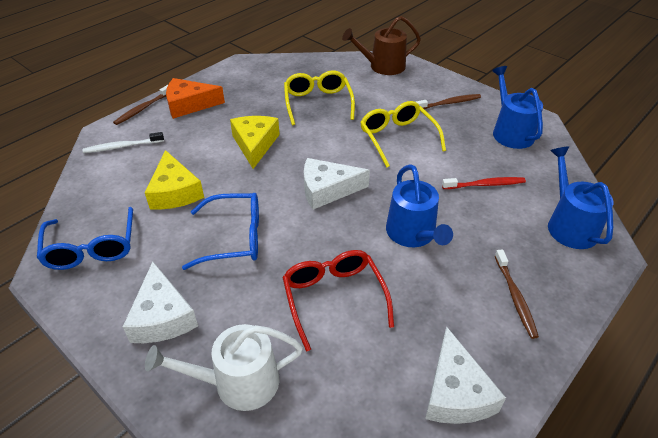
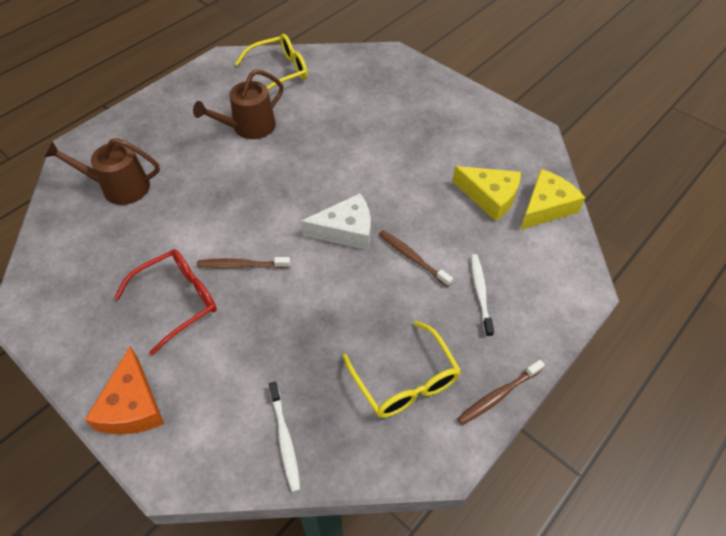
blue glasses: 2 -> 0
blue watering can: 3 -> 0
brown watering can: 1 -> 2
red toothbrush: 1 -> 0
white cheese: 3 -> 1
white toothbrush: 1 -> 2
white watering can: 1 -> 0

